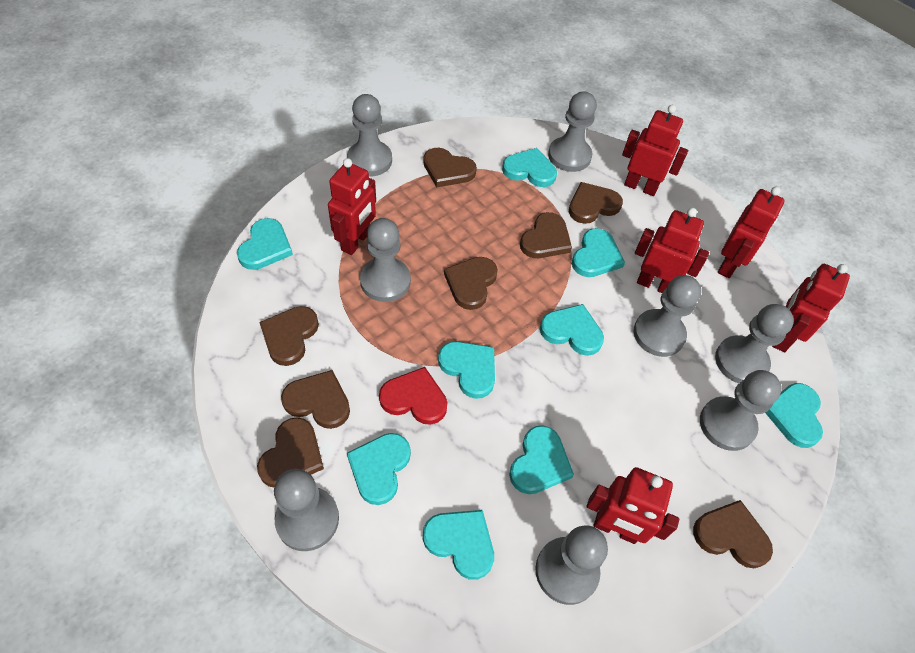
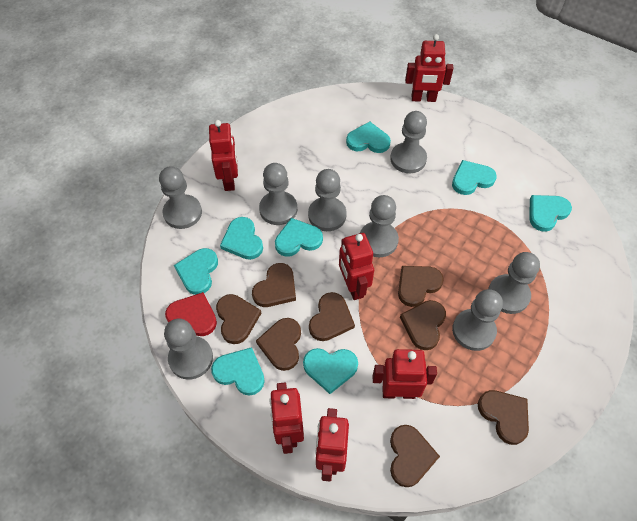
turquoise heart: 9 -> 8

